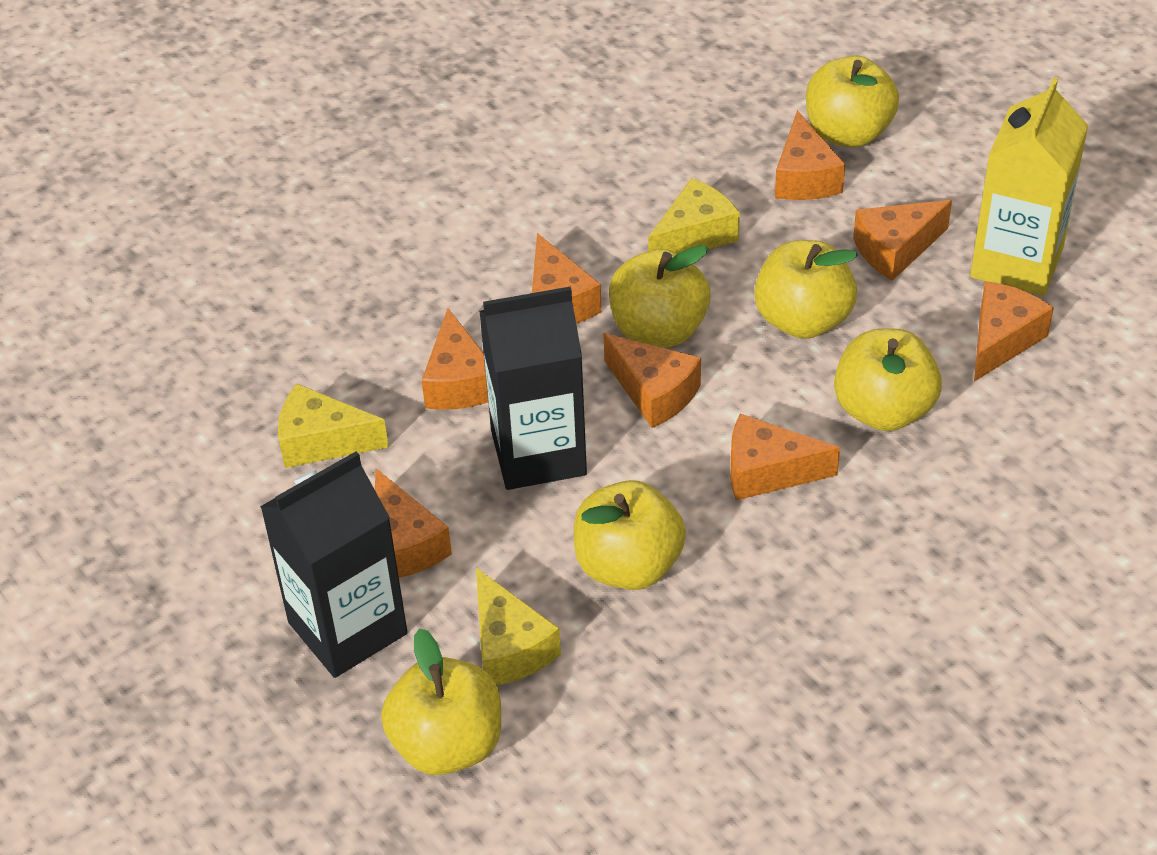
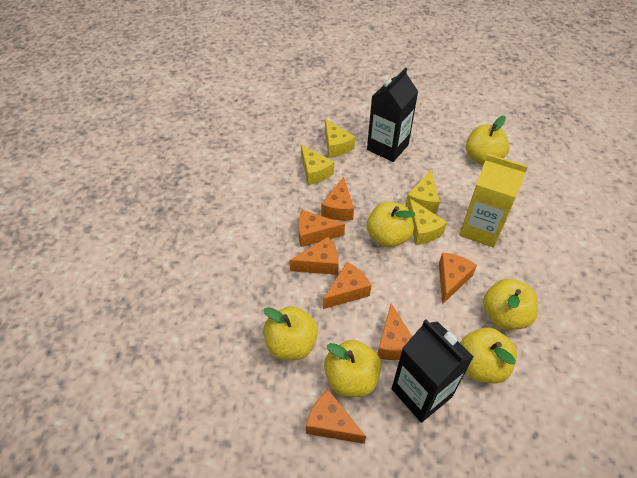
orange cheese: 8 -> 7
yellow cheese: 3 -> 4

